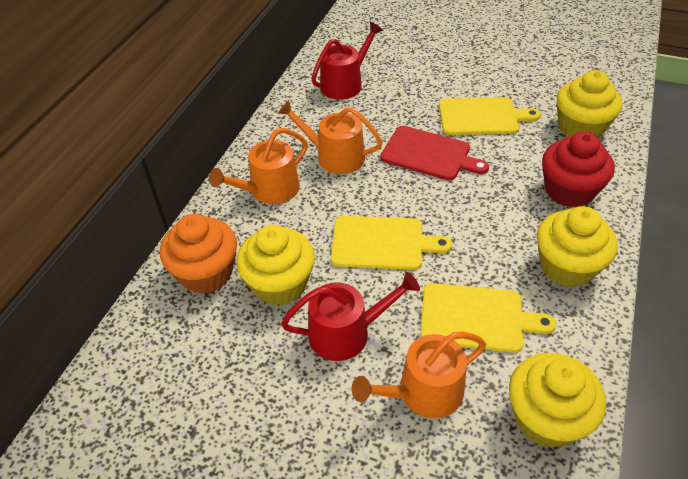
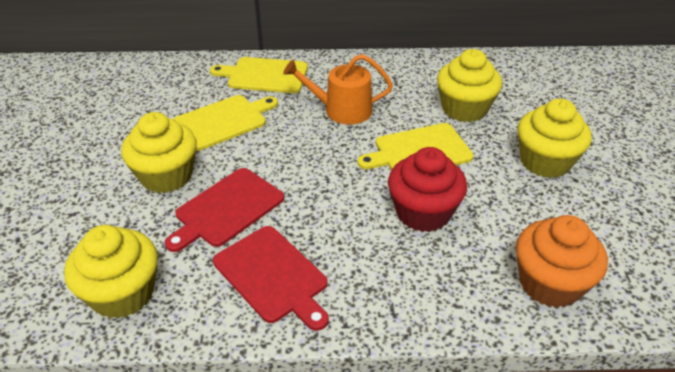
orange watering can: 3 -> 1
red cutting board: 1 -> 2
red watering can: 2 -> 0

